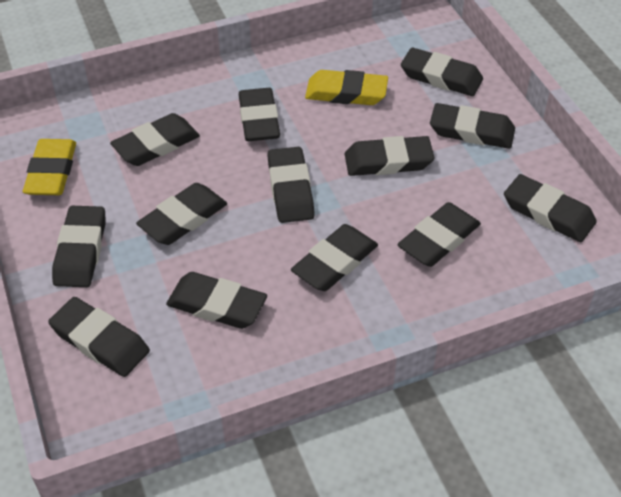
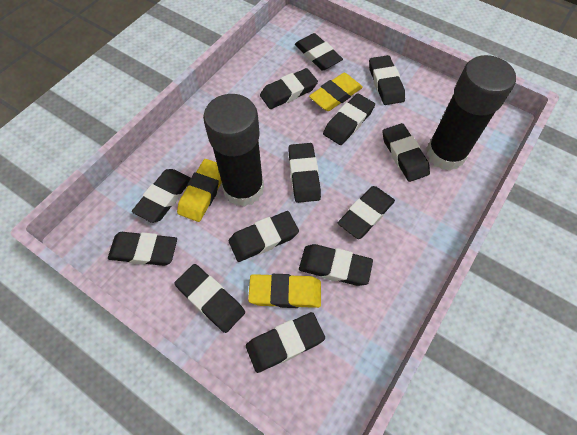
black glue stick: 0 -> 2
yellow eraser: 2 -> 3

